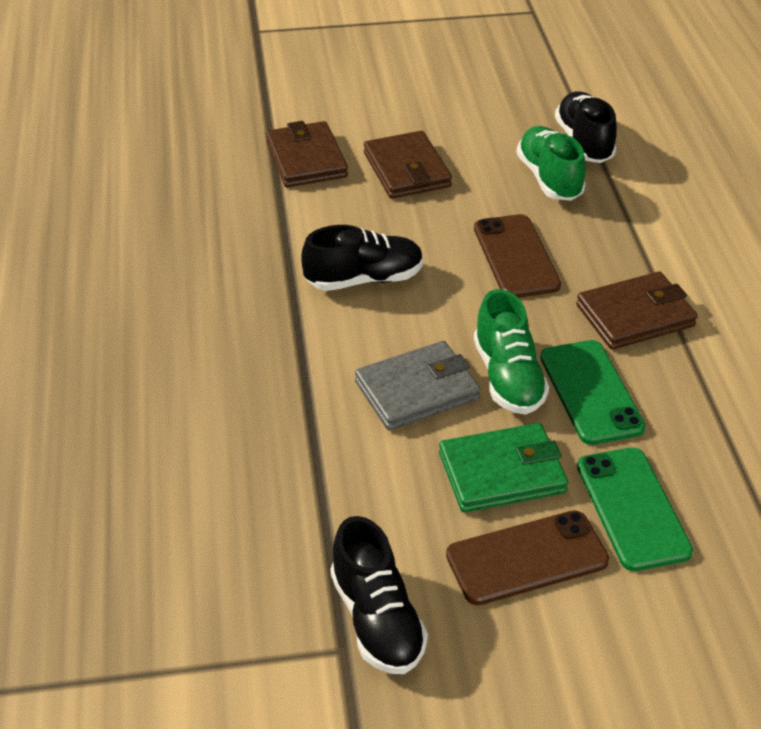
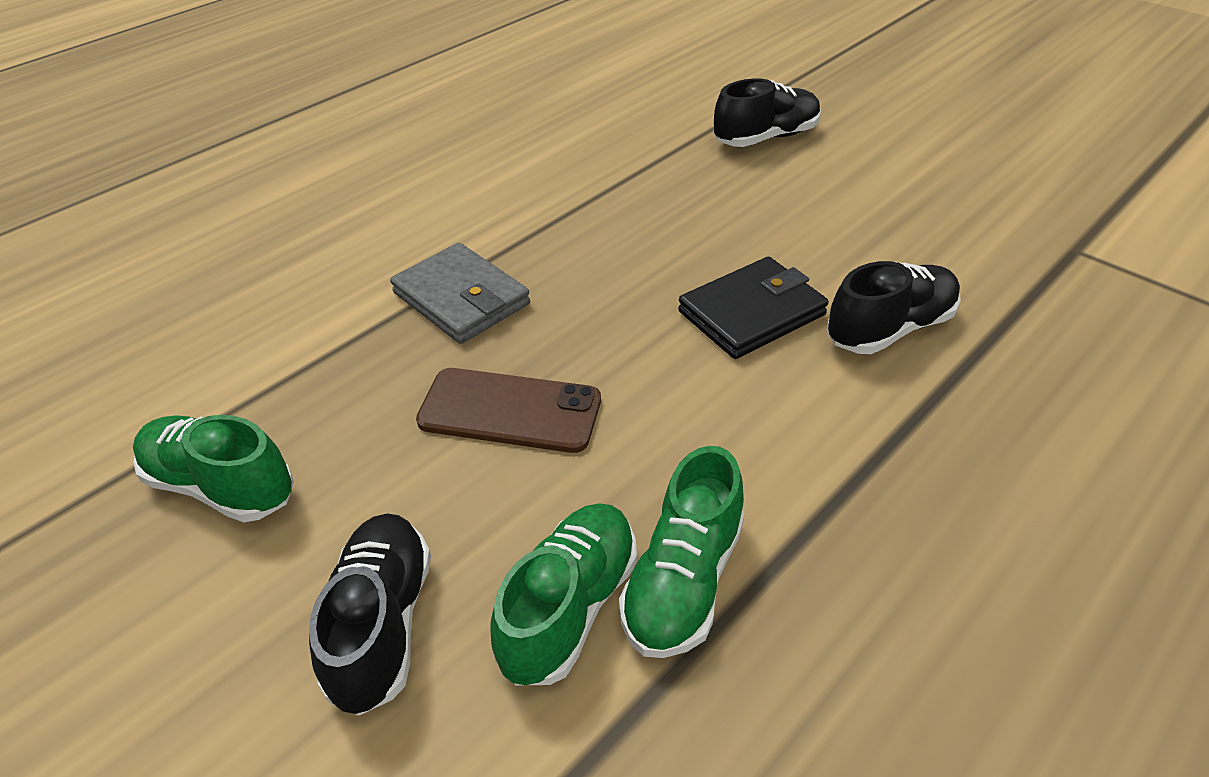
black wallet: 0 -> 1
brown phone: 2 -> 1
brown wallet: 3 -> 0
green phone: 2 -> 0
green shoe: 2 -> 3
green wallet: 1 -> 0

